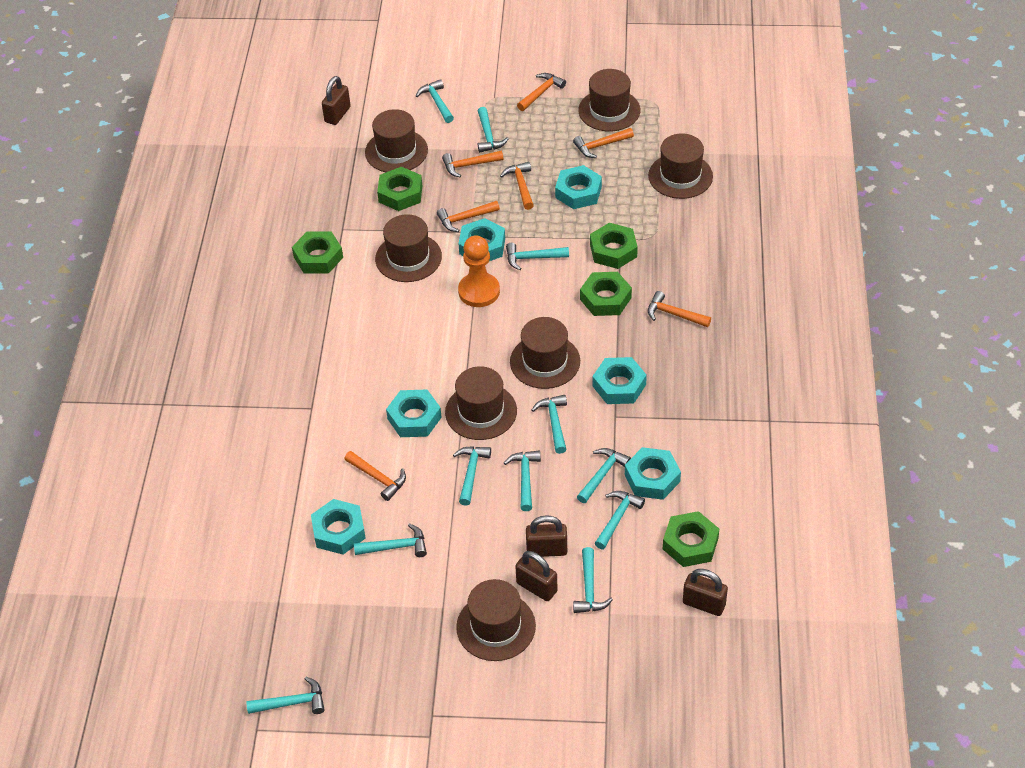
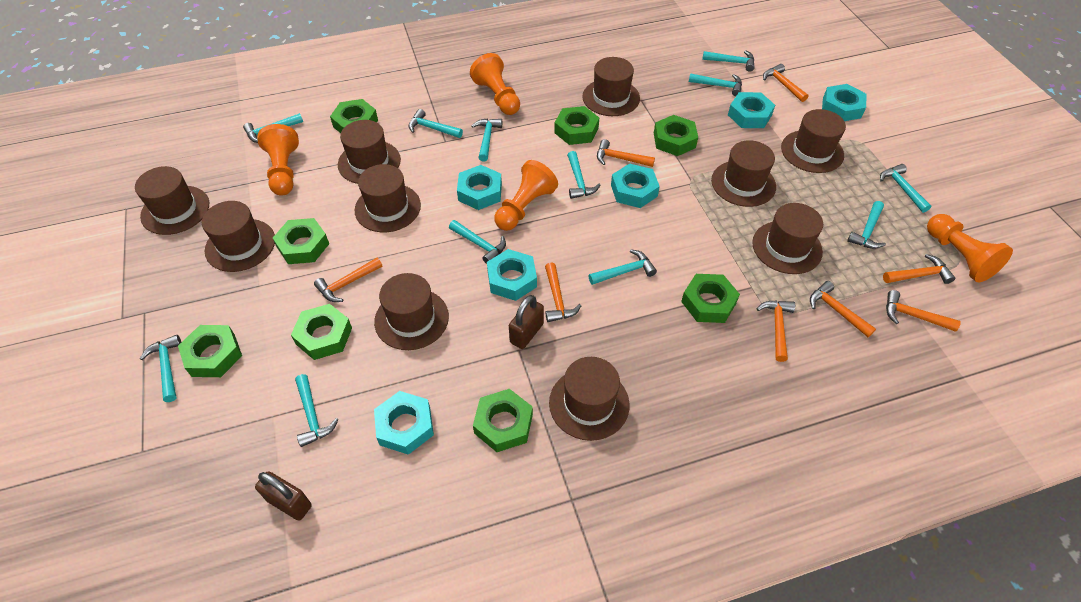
brown hat: 7 -> 10
brown padlock: 4 -> 2
green nut: 5 -> 8
orange hammer: 7 -> 8
orange pawn: 1 -> 4
turquoise hammer: 11 -> 12

